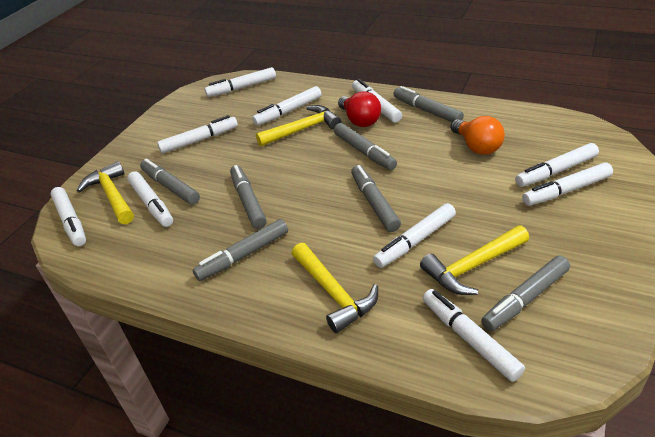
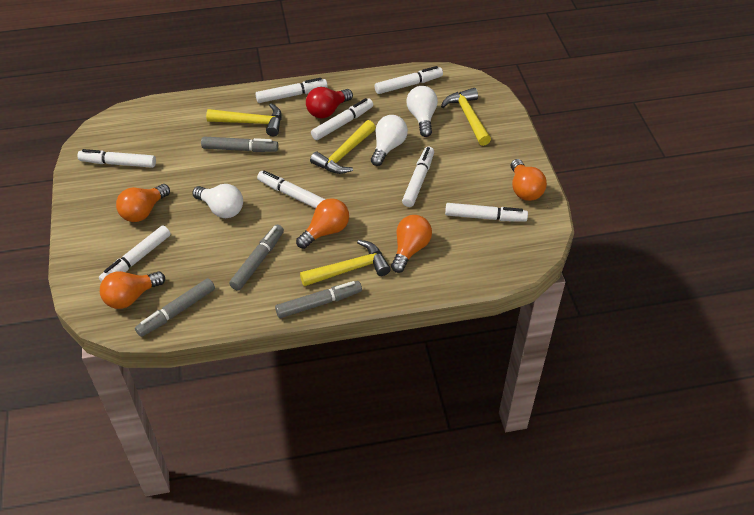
grey marker: 7 -> 4
orange light bulb: 1 -> 5
white light bulb: 0 -> 3
white marker: 10 -> 8

